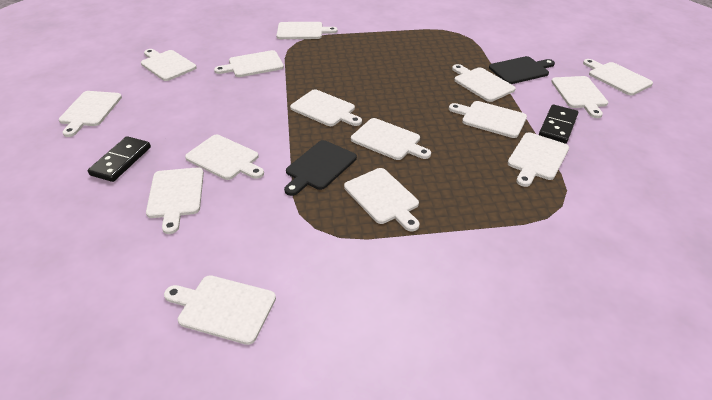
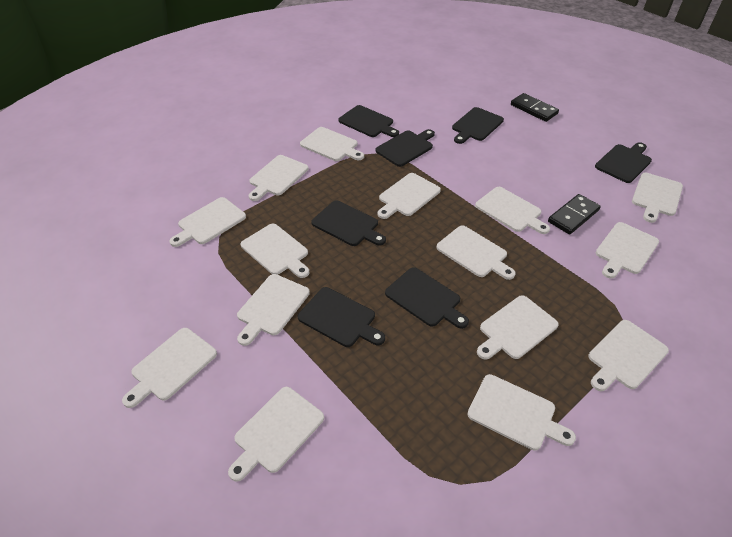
black cutting board: 2 -> 7

